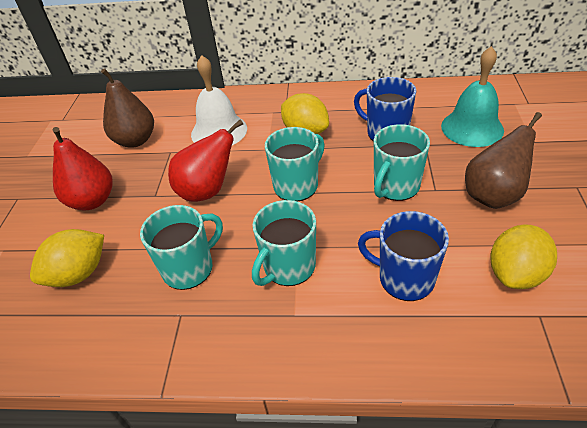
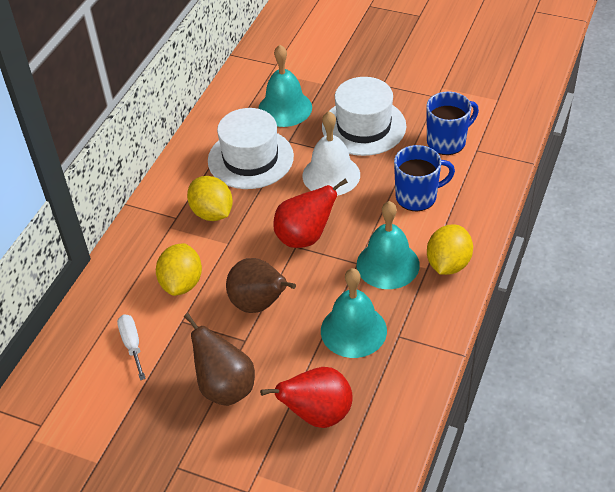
turquoise bell: 1 -> 3
turquoise mug: 4 -> 0
white hat: 0 -> 2
white screwdriver: 0 -> 1

